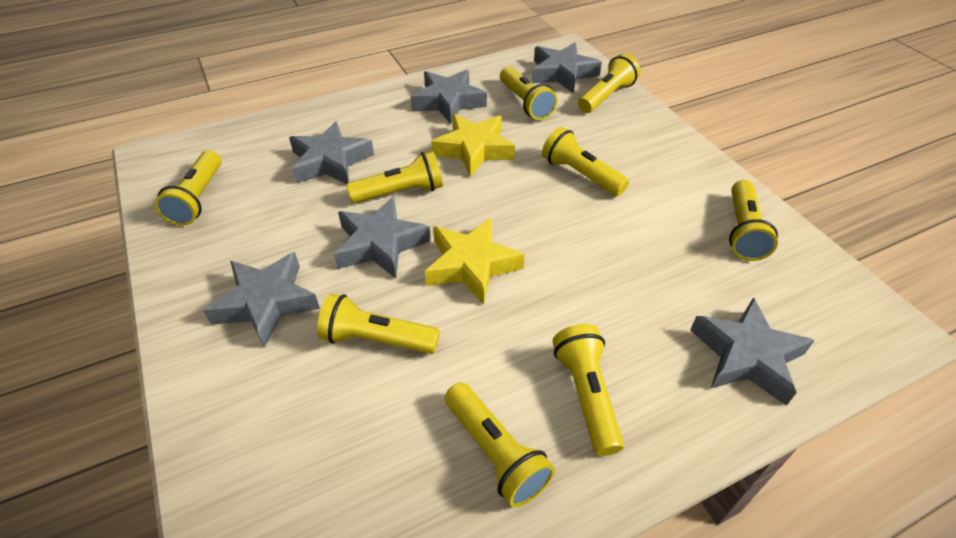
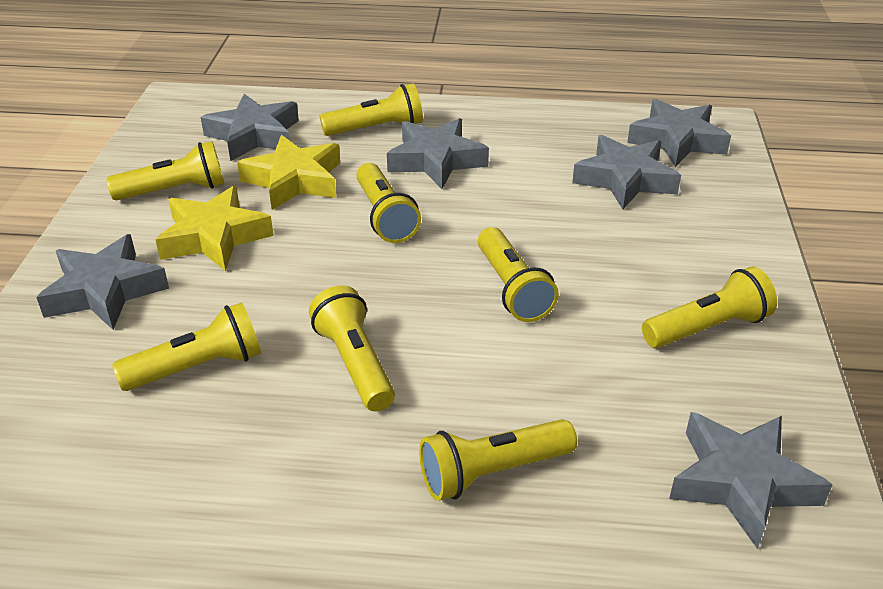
yellow flashlight: 9 -> 8

